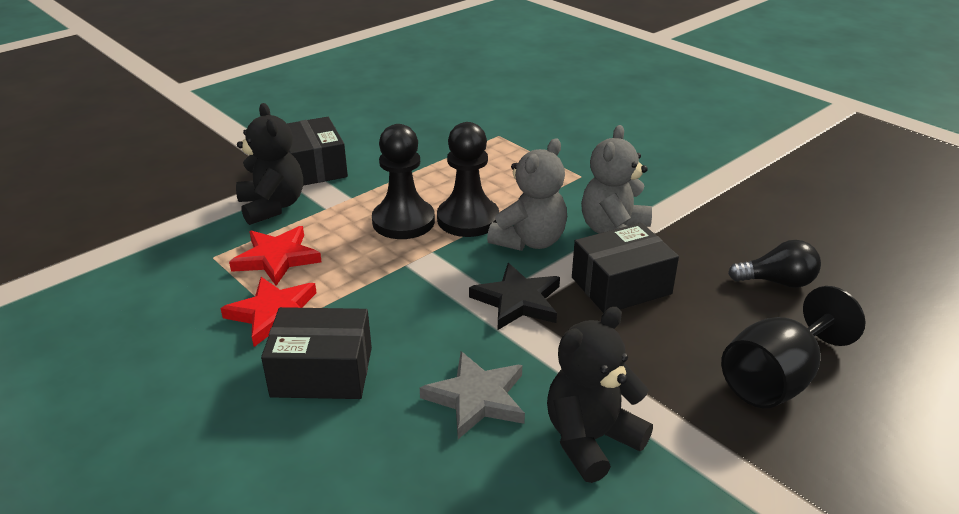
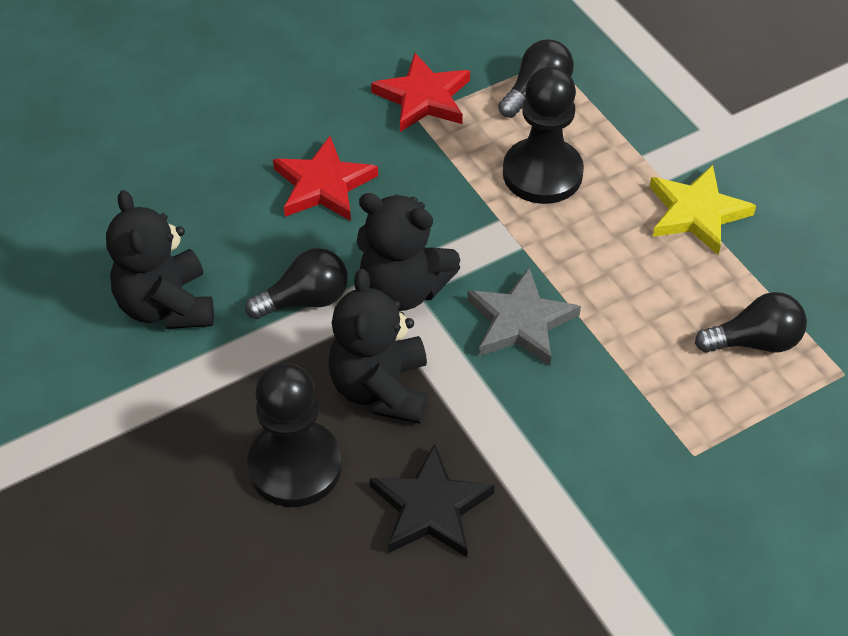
black box: 3 -> 0
black goblet: 1 -> 0
black light bulb: 1 -> 3
black teddy bear: 2 -> 3
grey teddy bear: 2 -> 0
yellow star: 0 -> 1

